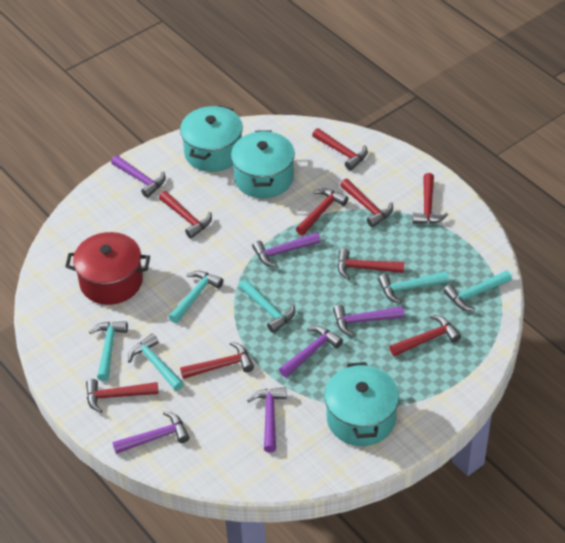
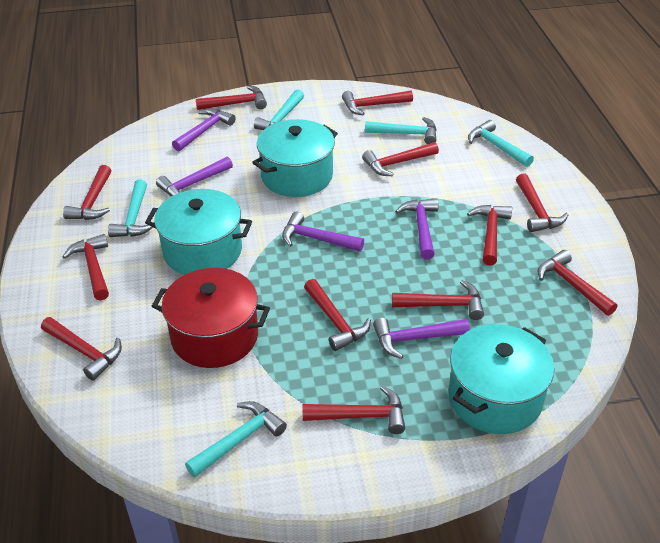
purple hammer: 6 -> 5
red hammer: 9 -> 12
turquoise hammer: 6 -> 5

